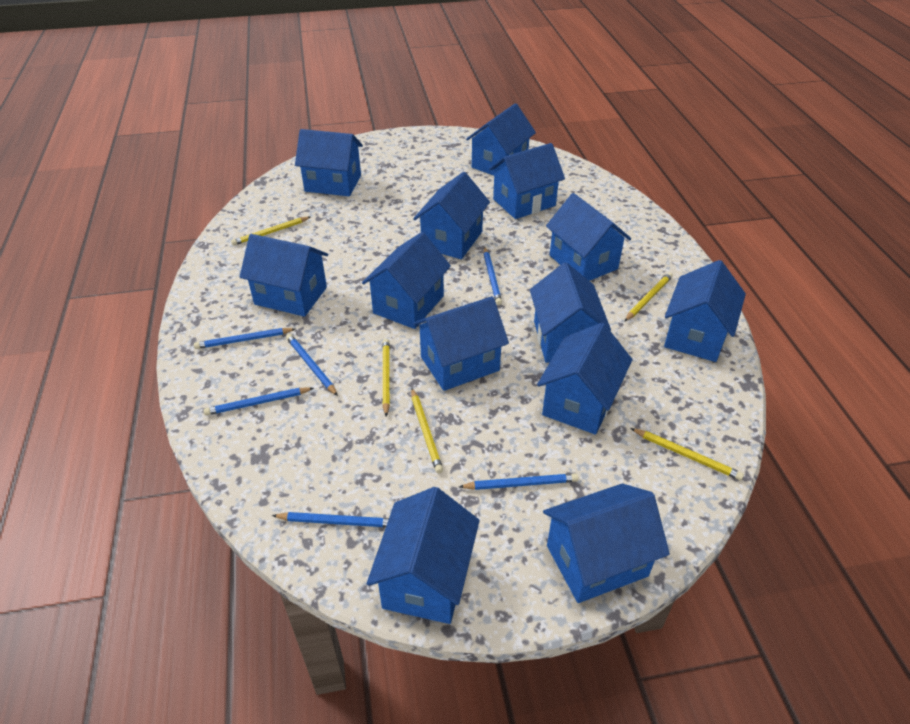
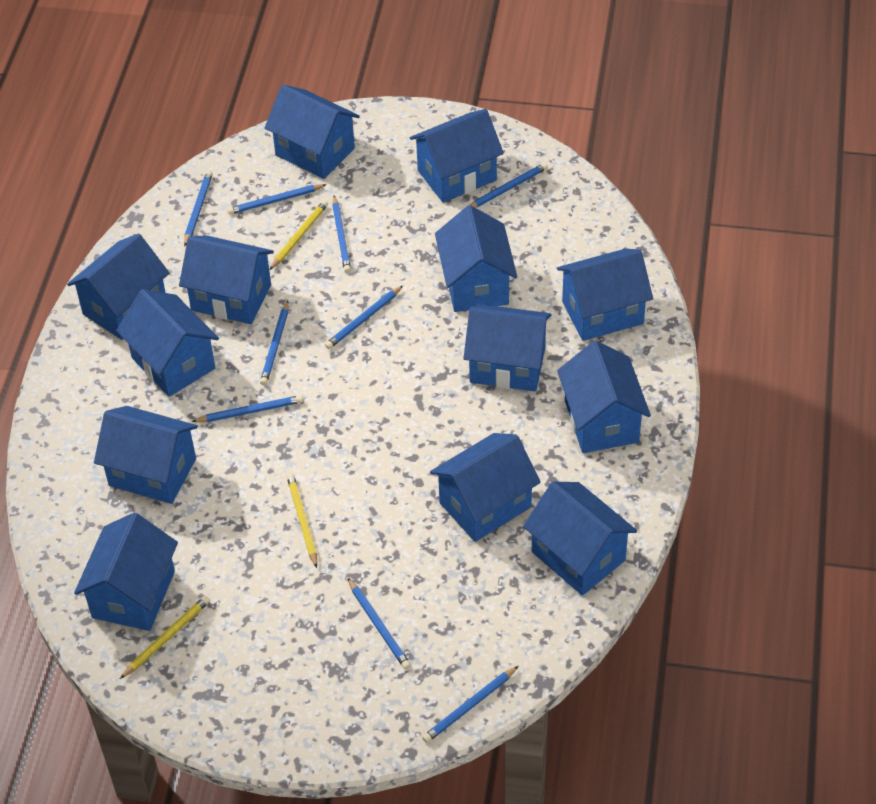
blue pencil: 6 -> 9
yellow pencil: 5 -> 3

